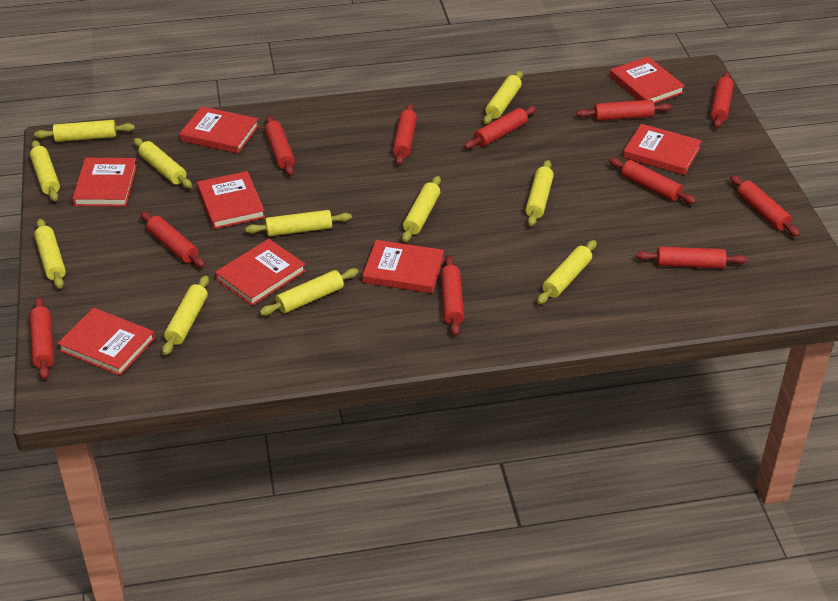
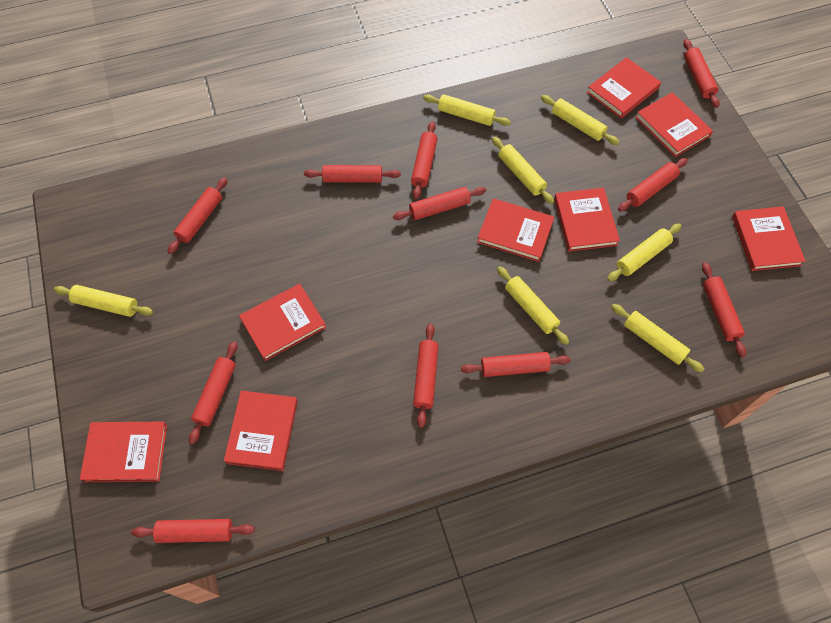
yellow rolling pin: 11 -> 7

